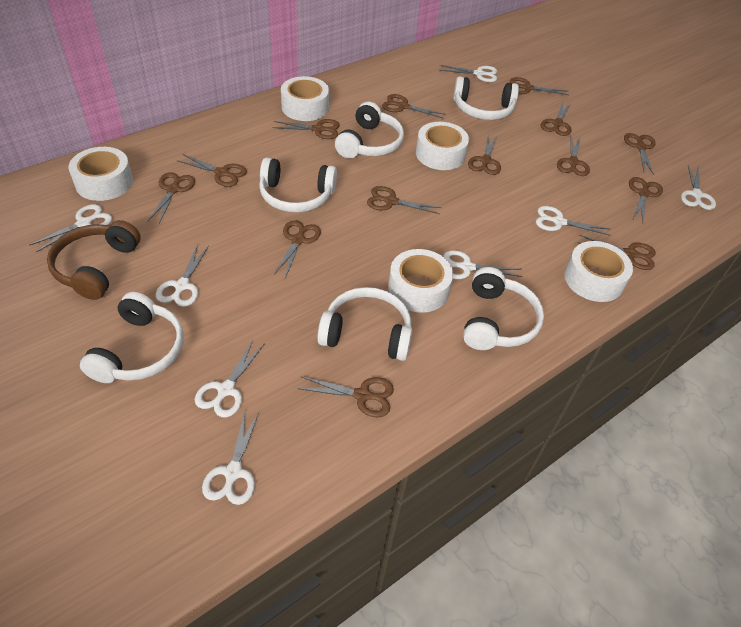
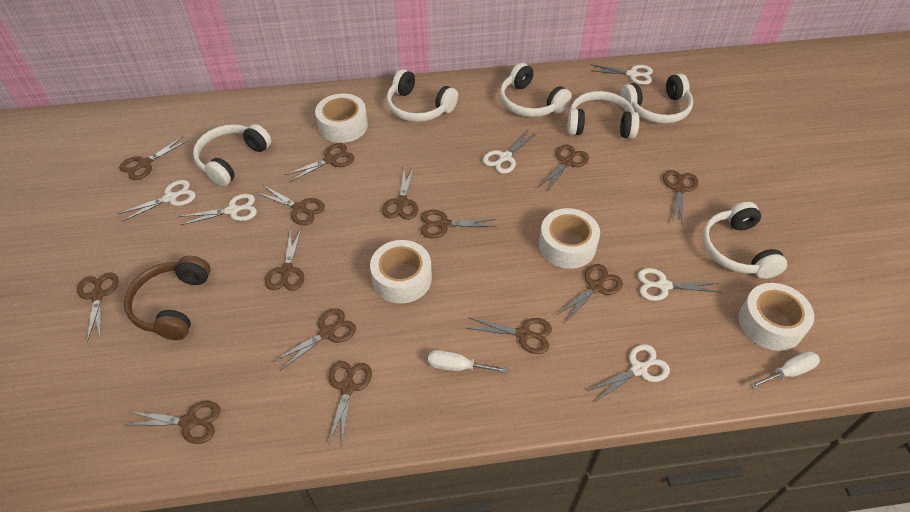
white scissors: 8 -> 6
white screwdriver: 0 -> 2
white tape: 5 -> 4

